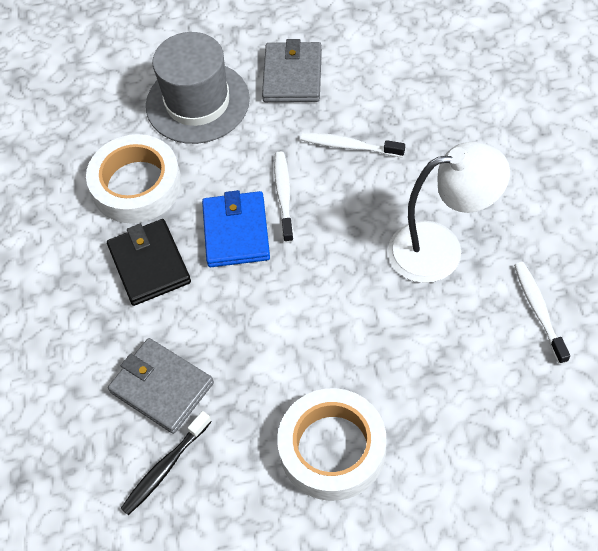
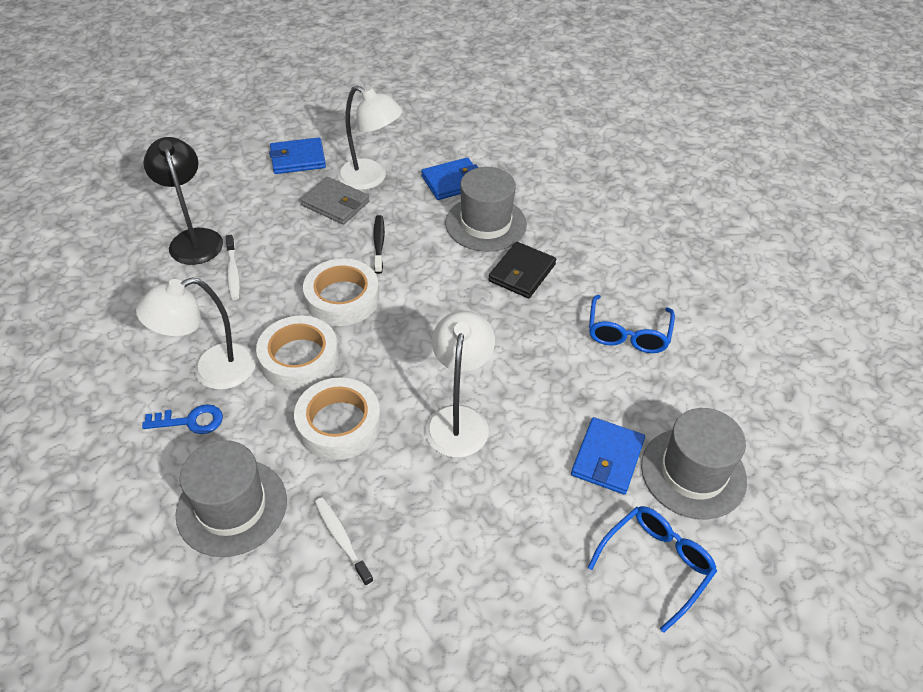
black lamp: 0 -> 1
blue glasses: 0 -> 2
blue key: 0 -> 1
blue wallet: 1 -> 3
grey hat: 1 -> 3
grey wallet: 2 -> 1
white lamp: 1 -> 3
white tape: 2 -> 3
white toothbrush: 3 -> 2

